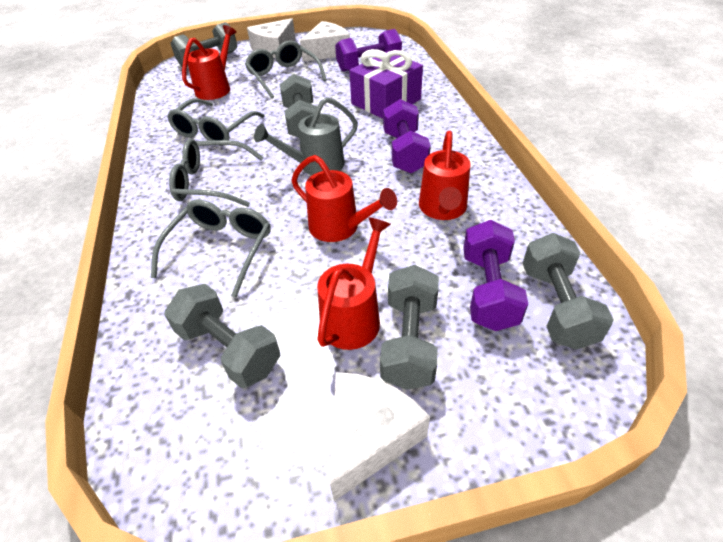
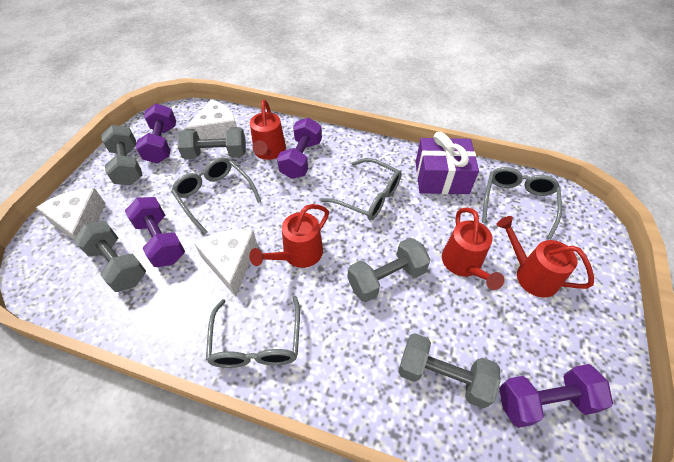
grey watering can: 1 -> 0
purple dumbbell: 3 -> 4

